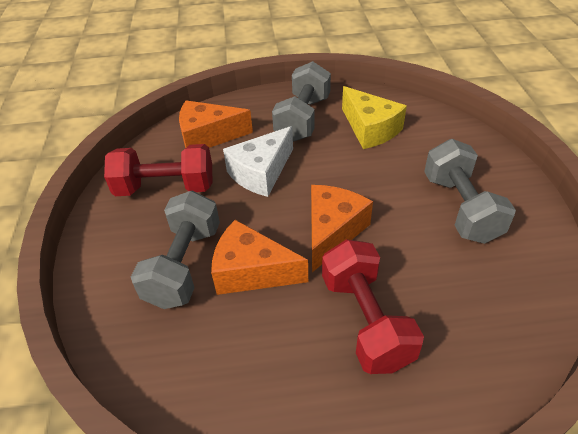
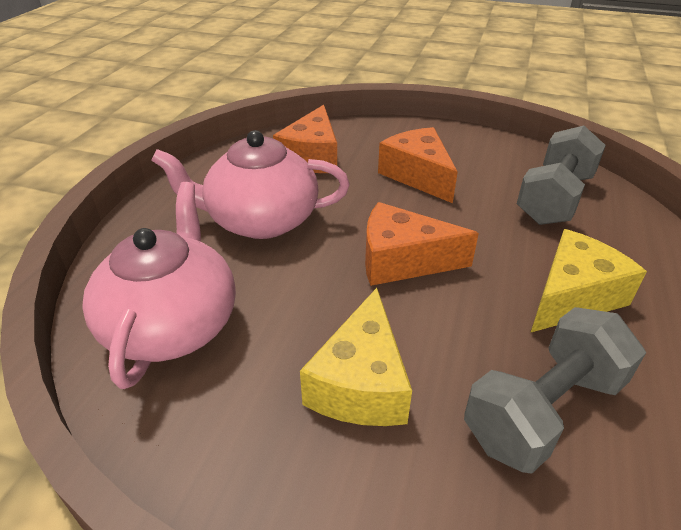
grey dumbbell: 3 -> 2
pink teapot: 0 -> 2
red dumbbell: 2 -> 0
white cheese: 1 -> 0
yellow cheese: 1 -> 2

